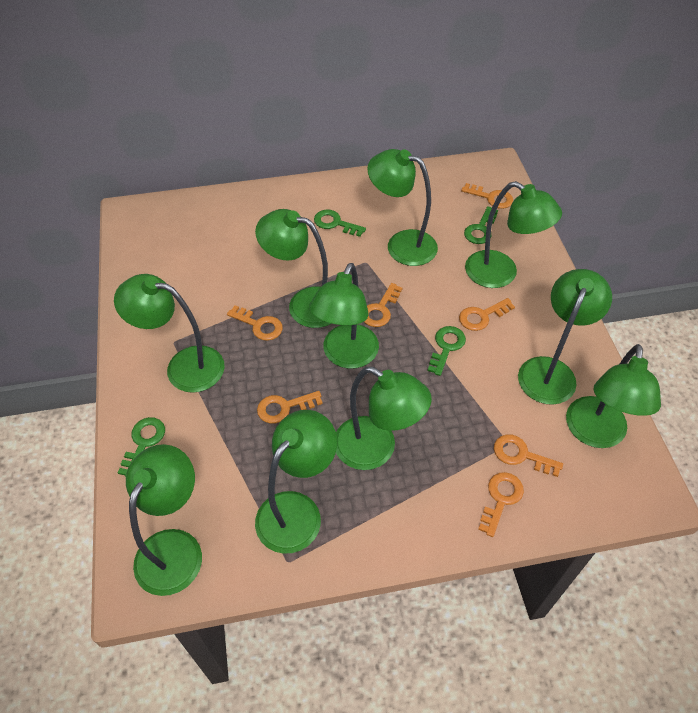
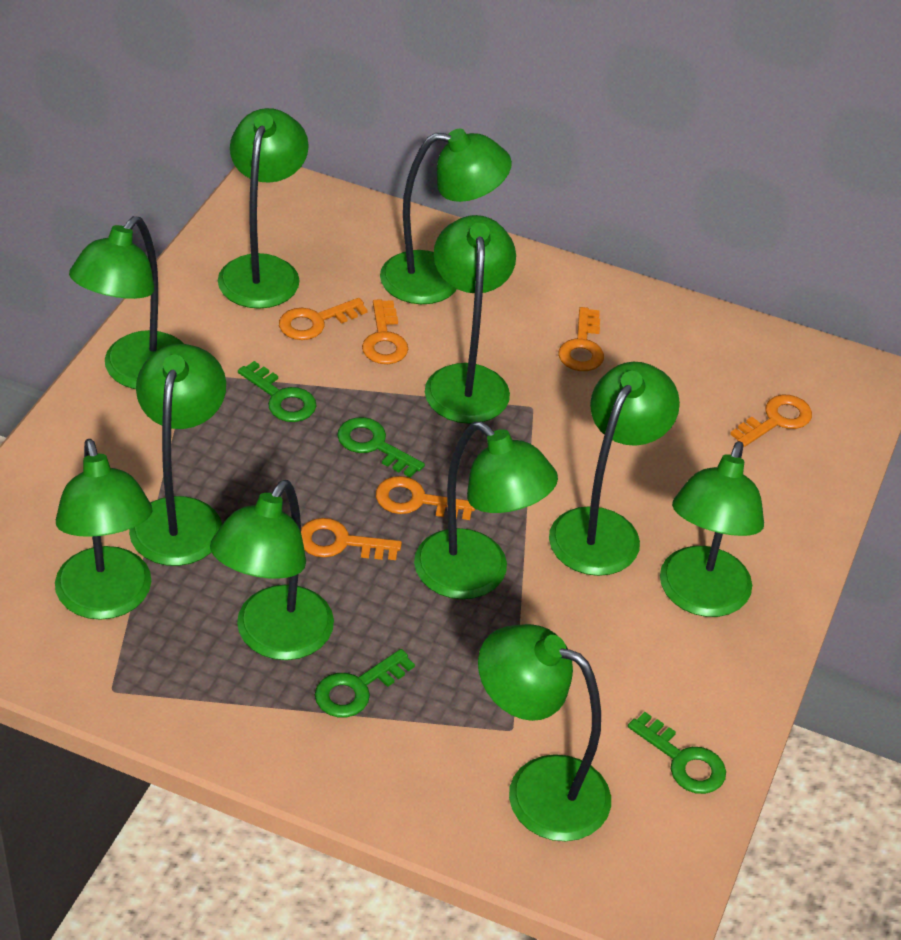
green lamp: 10 -> 11
orange key: 7 -> 6

